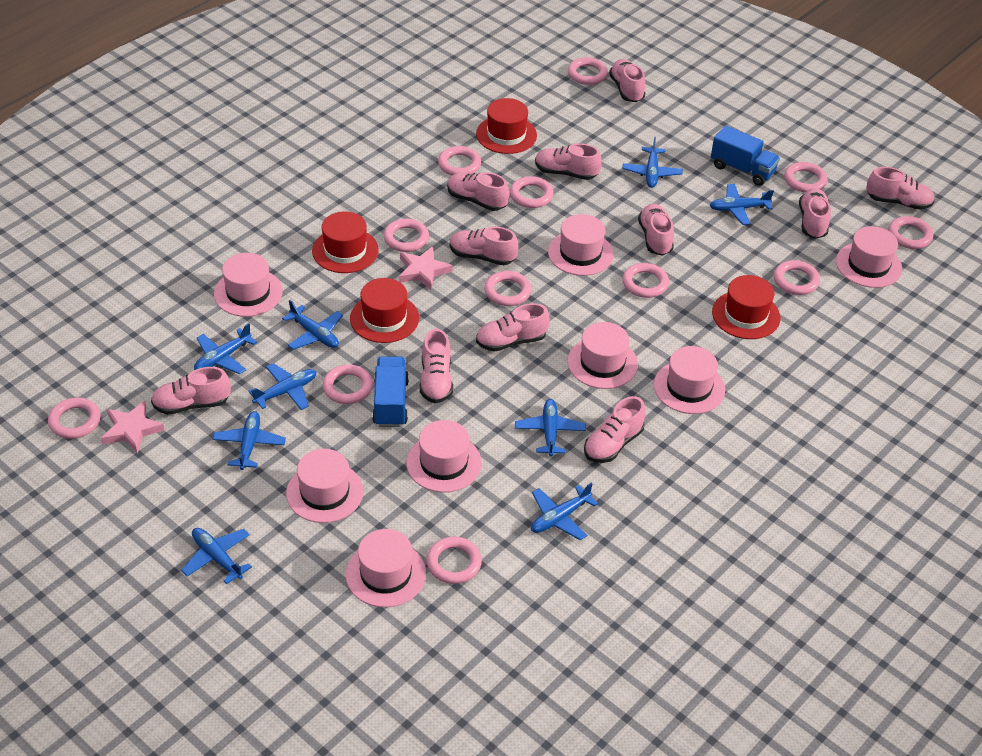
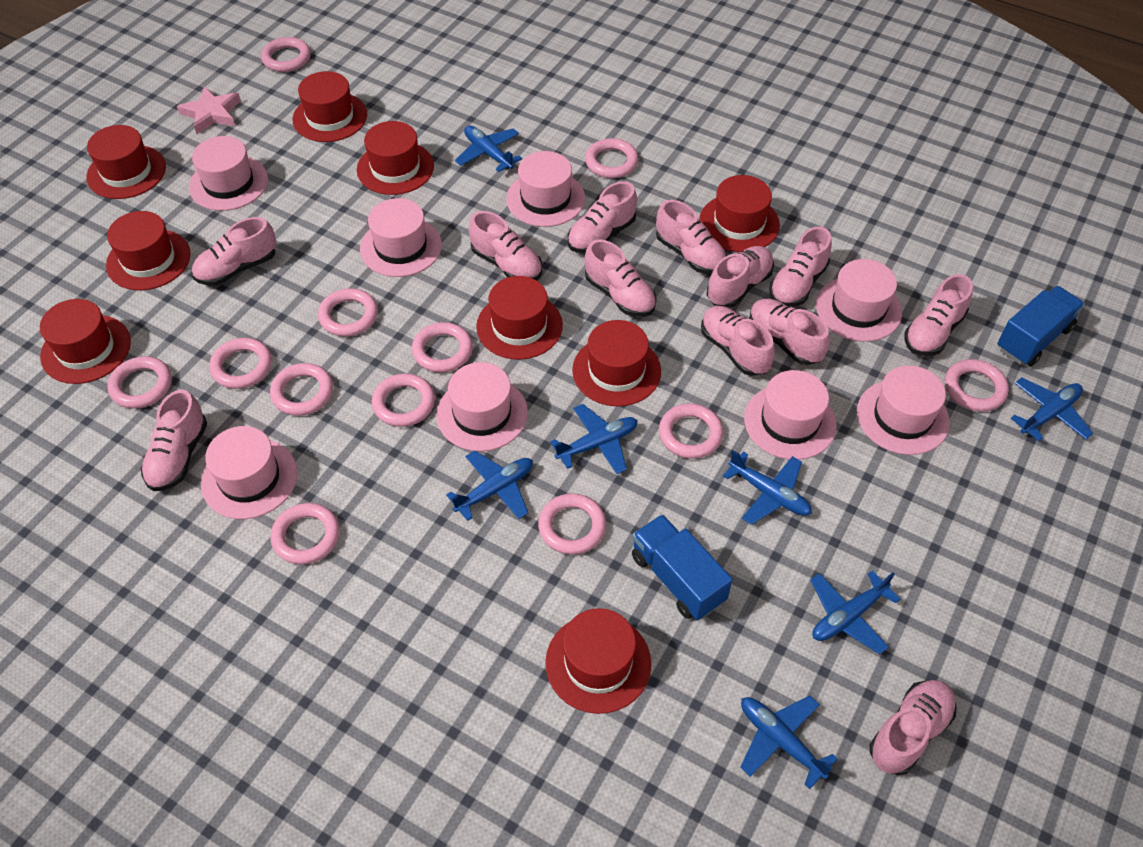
blue plane: 9 -> 7
pink shoe: 11 -> 12
pink star: 2 -> 1
red hat: 4 -> 9

